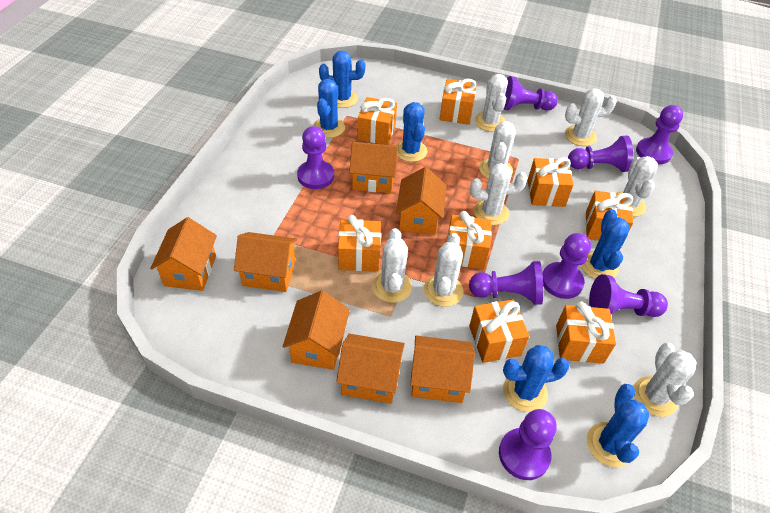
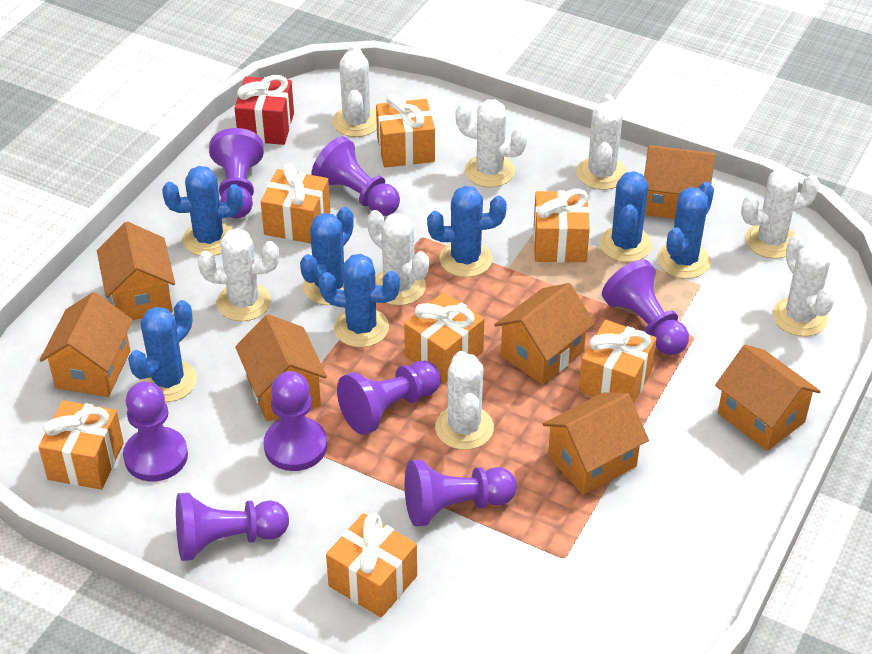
blue cactus: 6 -> 7
orange gift: 8 -> 7
red gift: 0 -> 1

